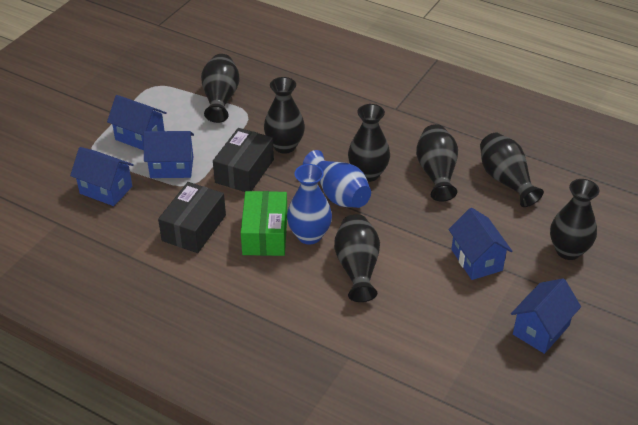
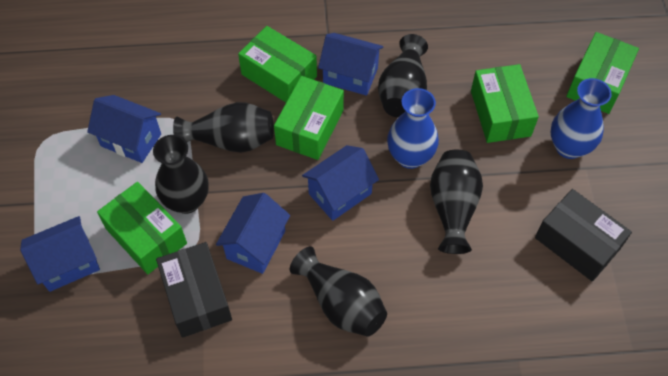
black vase: 7 -> 5
green box: 1 -> 5

